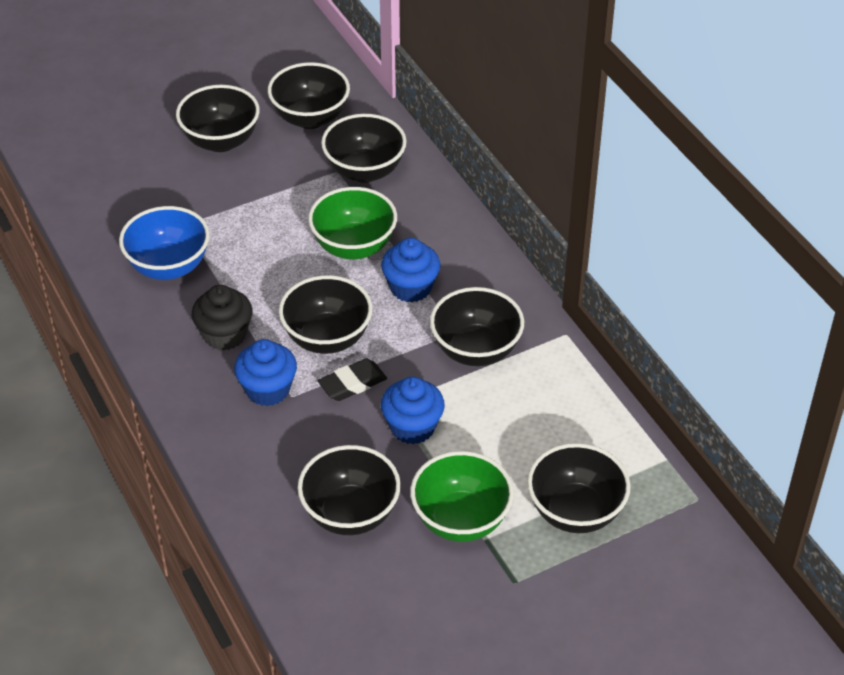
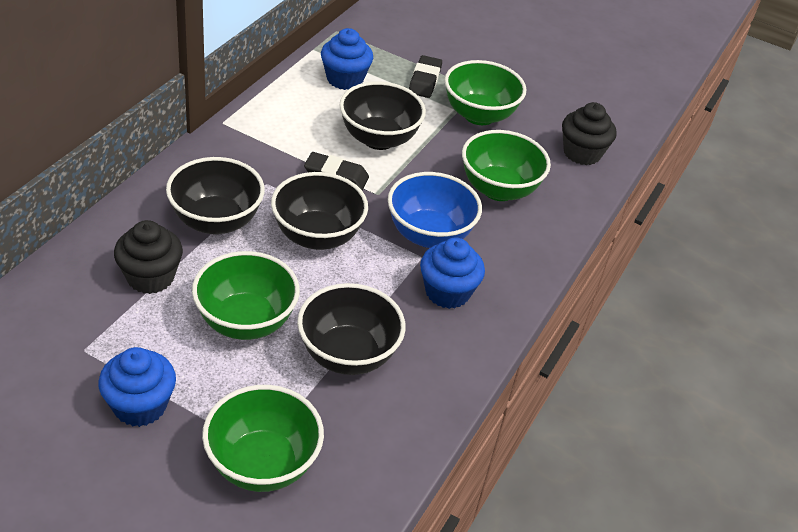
black bowl: 7 -> 4
black cupcake: 1 -> 2
black eraser: 1 -> 2
green bowl: 2 -> 4

